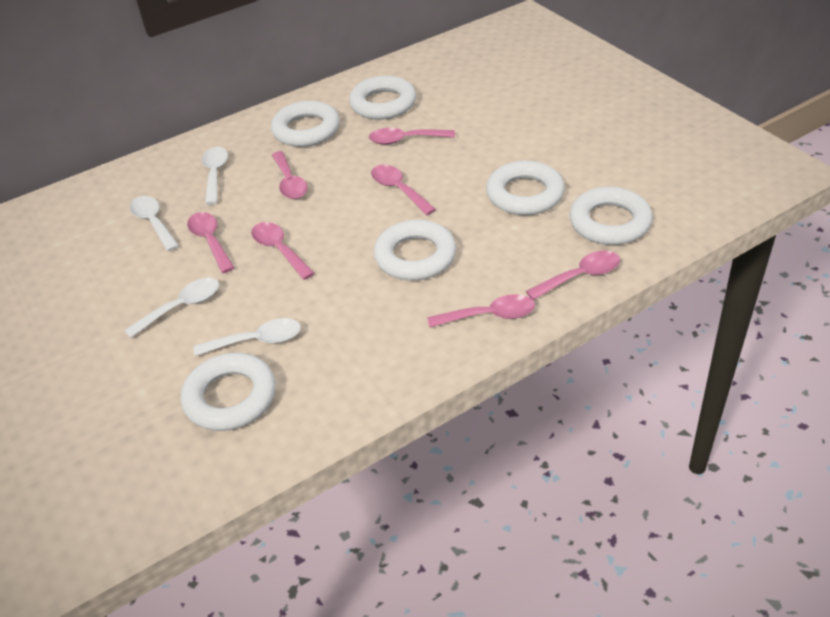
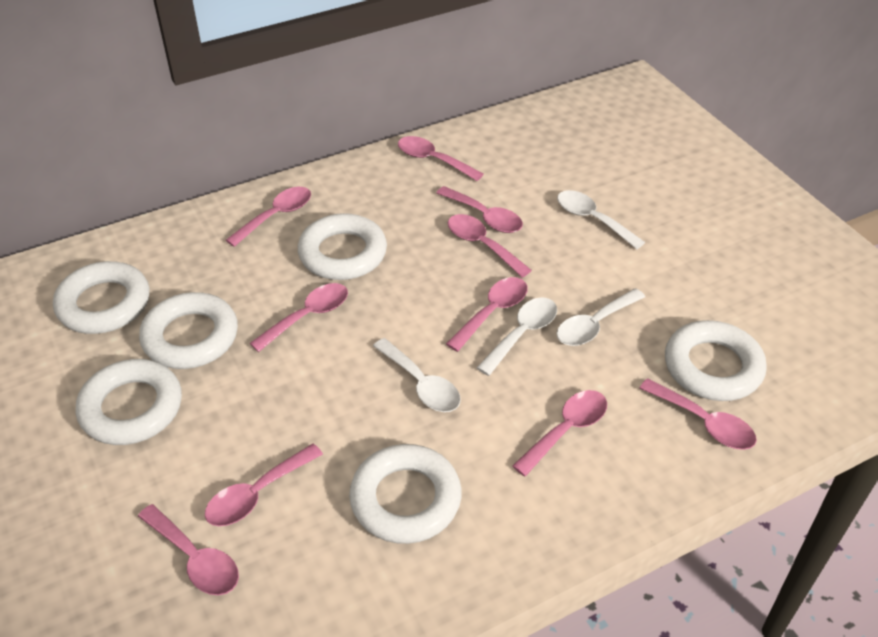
pink spoon: 7 -> 10

